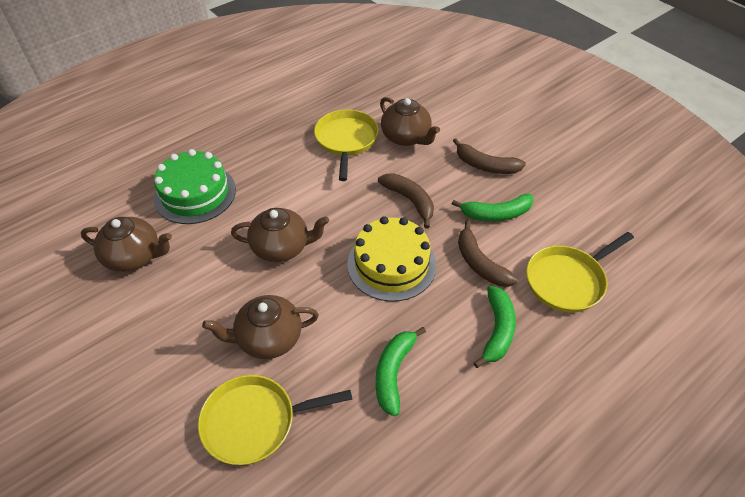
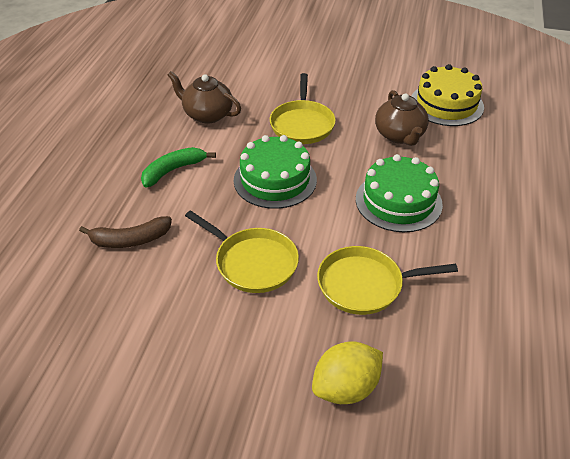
brown banana: 3 -> 1
brown teapot: 4 -> 2
green banana: 3 -> 1
green cake: 1 -> 2
yellow lemon: 0 -> 1

